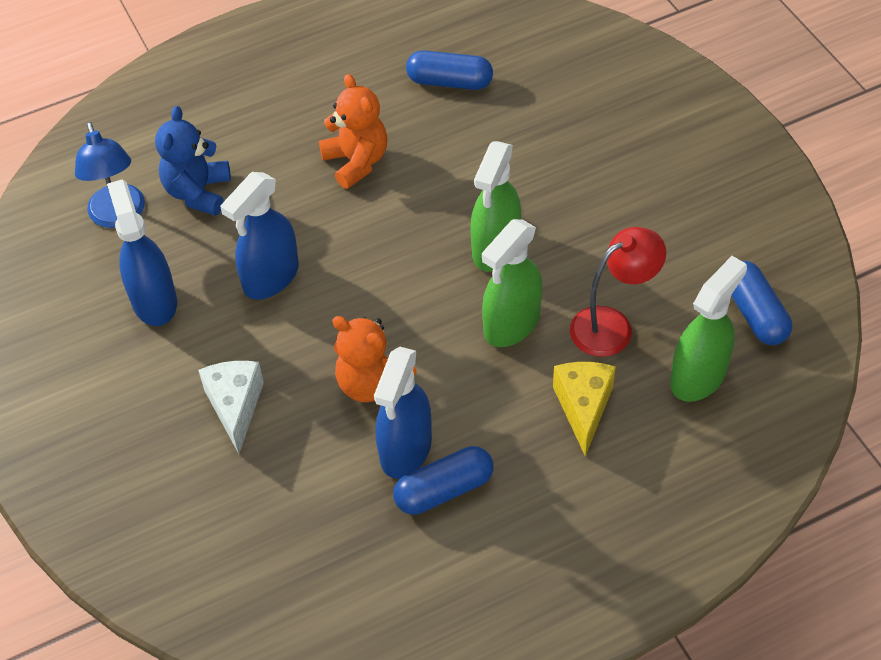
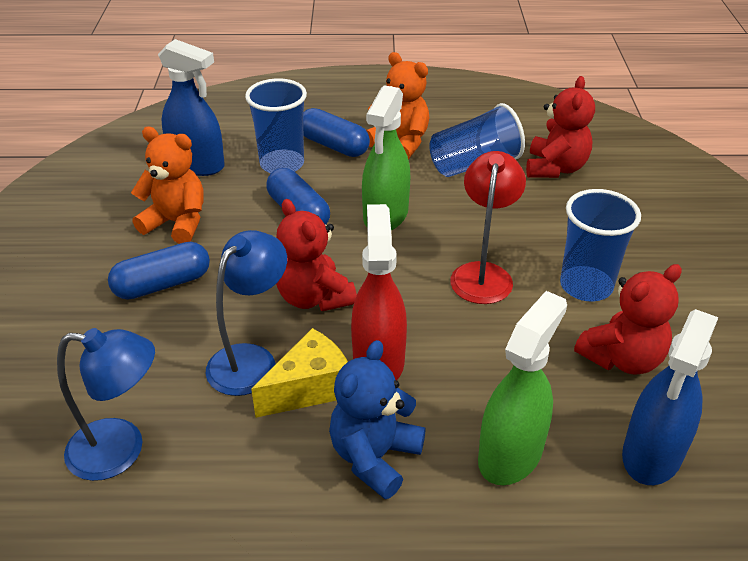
blue cup: 0 -> 3
blue lamp: 1 -> 2
blue spray bottle: 3 -> 2
green spray bottle: 3 -> 2
red spray bottle: 0 -> 1
red teddy bear: 0 -> 3
white cheese: 1 -> 0

